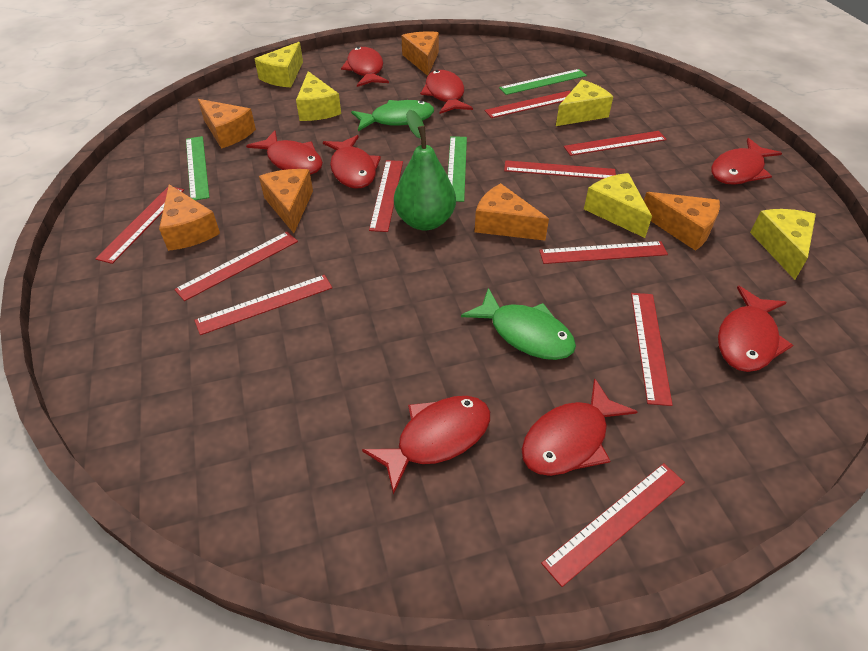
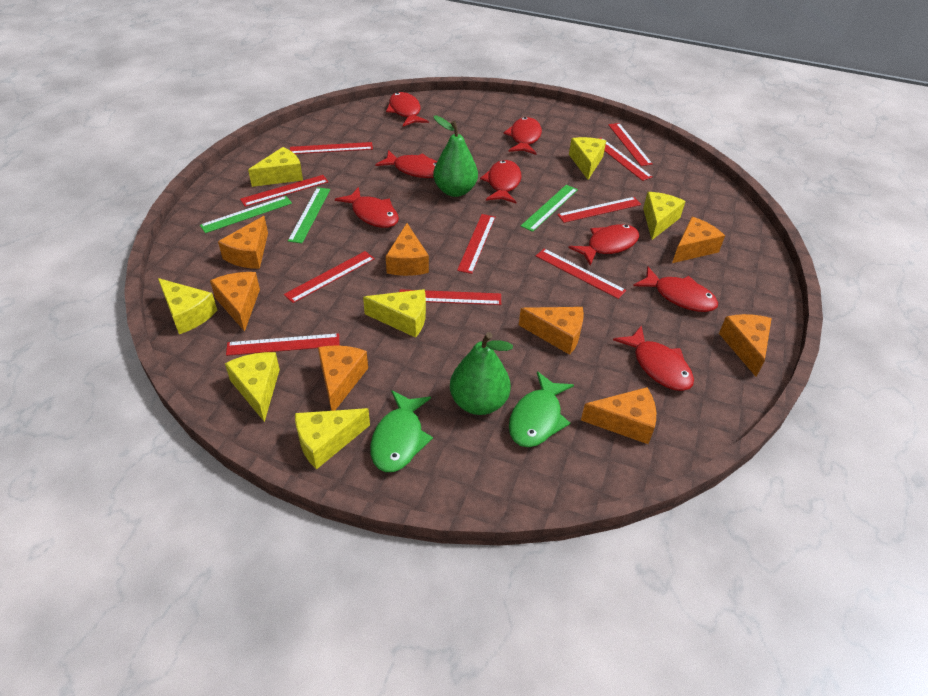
green pear: 1 -> 2
orange cheese: 6 -> 8
yellow cheese: 5 -> 7

